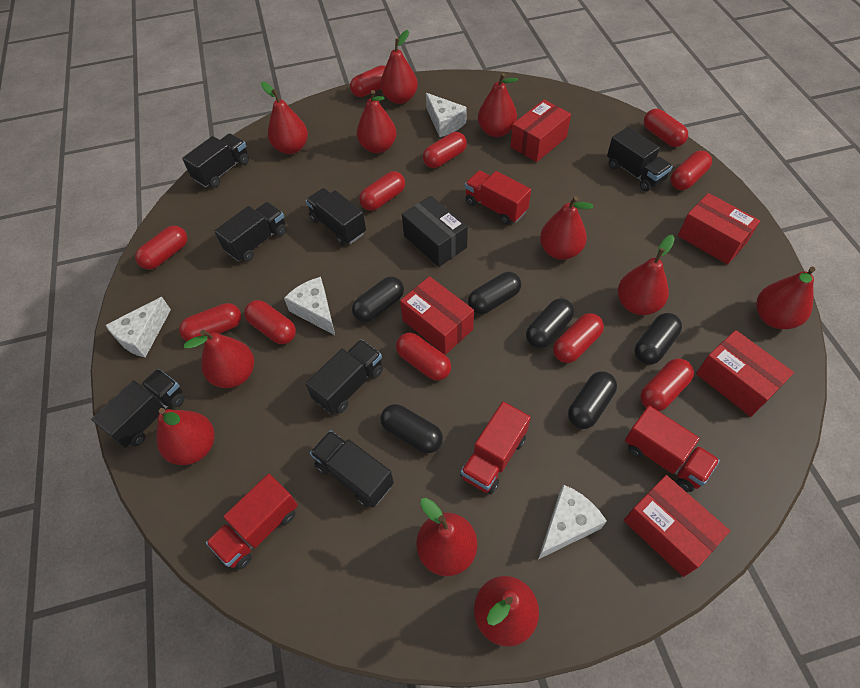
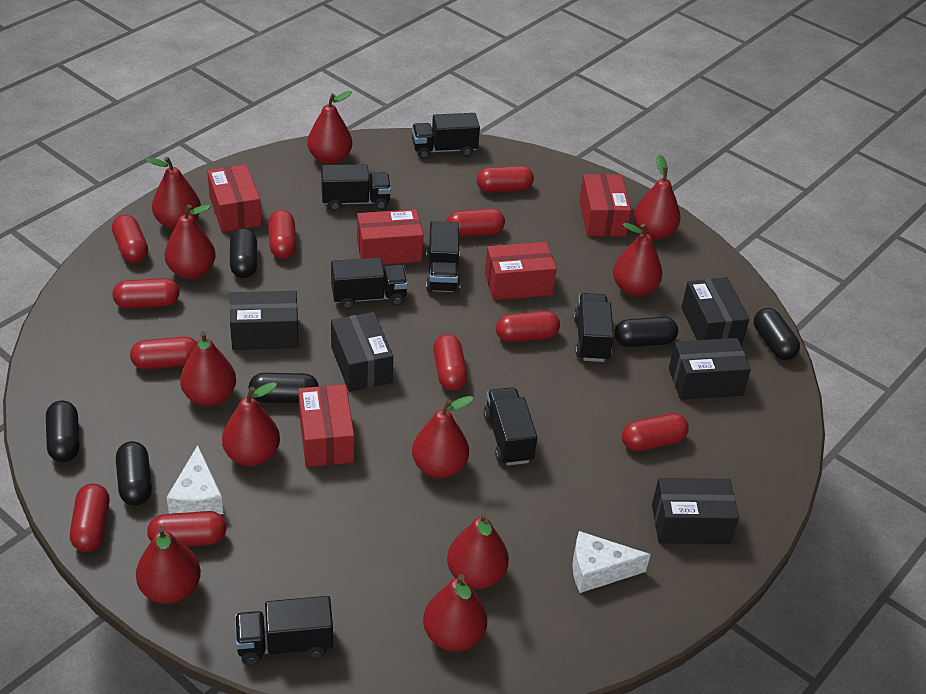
black box: 1 -> 5
red truck: 4 -> 0
white cheese: 4 -> 2

